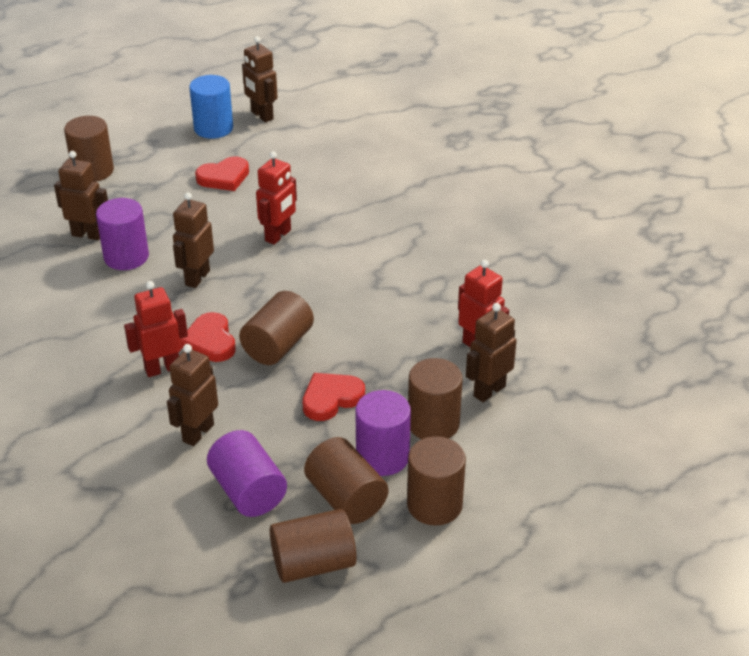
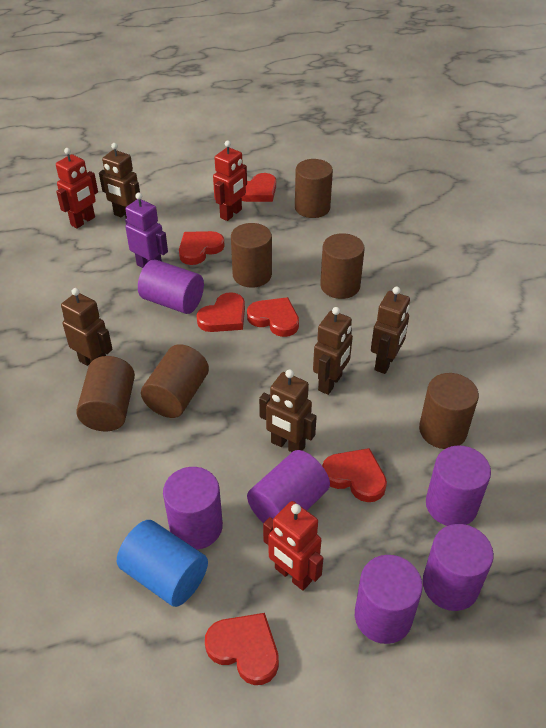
purple cylinder: 3 -> 6
purple robot: 0 -> 1
red heart: 3 -> 6

